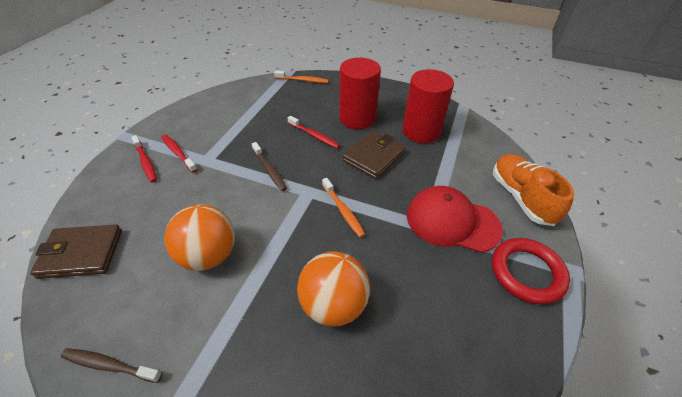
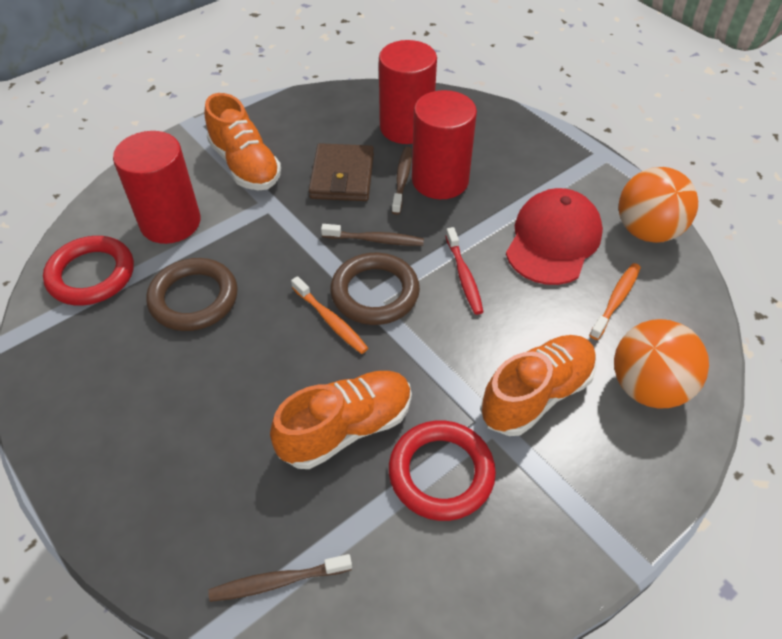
brown ring: 0 -> 2
brown toothbrush: 2 -> 3
brown wallet: 2 -> 1
orange shoe: 1 -> 3
red cylinder: 2 -> 3
red ring: 1 -> 2
red toothbrush: 3 -> 1

